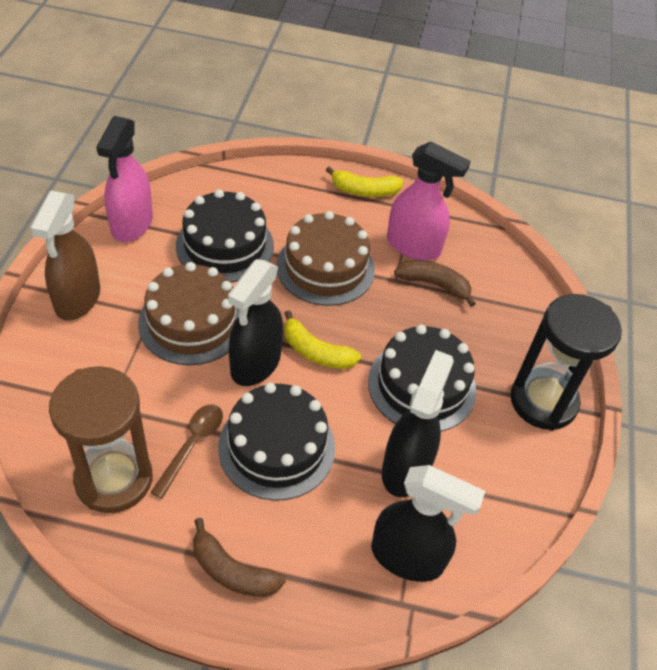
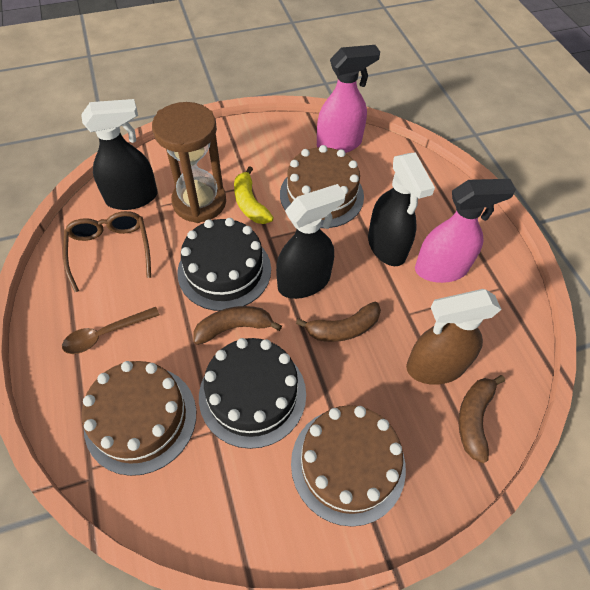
black cake: 3 -> 2
black hourglass: 1 -> 0
brown banana: 2 -> 3
brown cake: 2 -> 3
brown glasses: 0 -> 1
yellow banana: 2 -> 1

